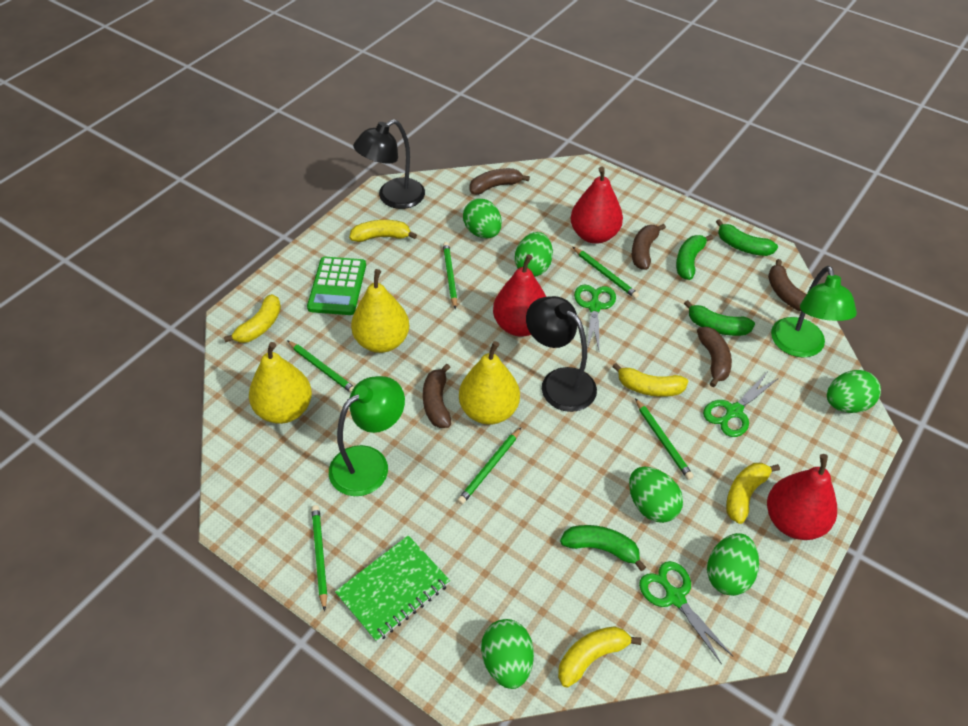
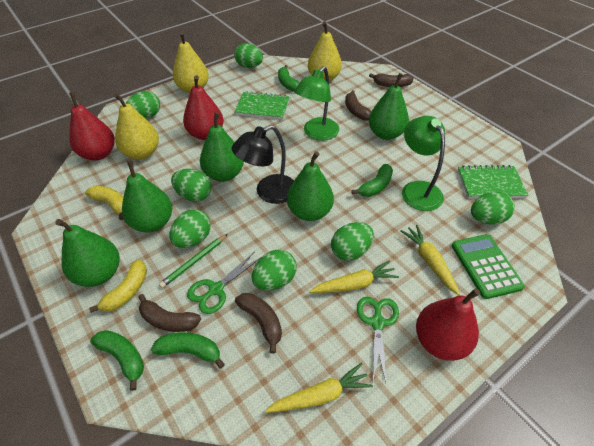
black lamp: 2 -> 1
brown banana: 5 -> 4
green egg: 6 -> 7
green notebook: 1 -> 2
green pear: 0 -> 5
green pencil: 6 -> 1
green scissors: 3 -> 2
yellow banana: 5 -> 2
yellow carrot: 0 -> 3

